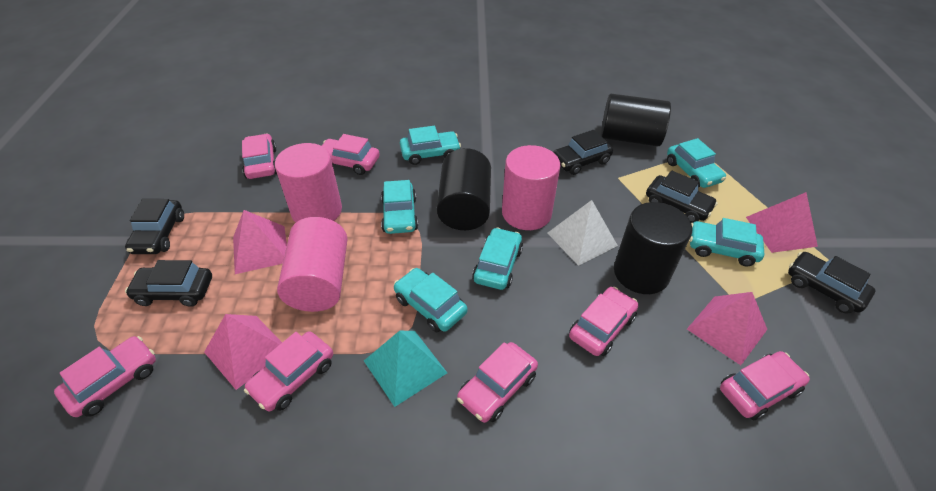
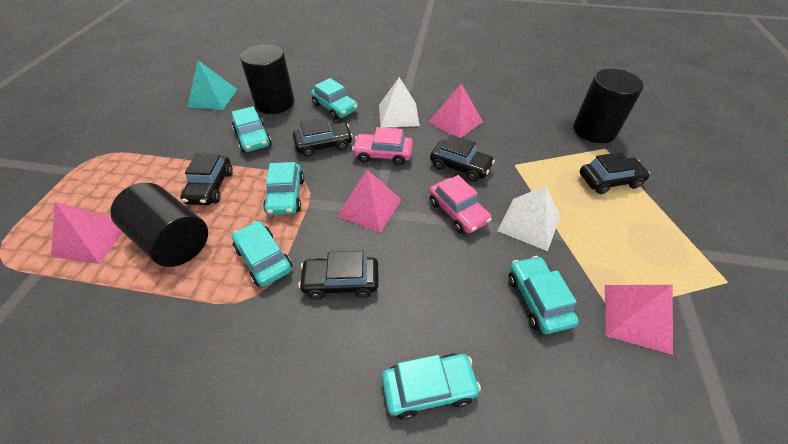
pink car: 7 -> 2
pink cylinder: 3 -> 0
white pyramid: 1 -> 2

